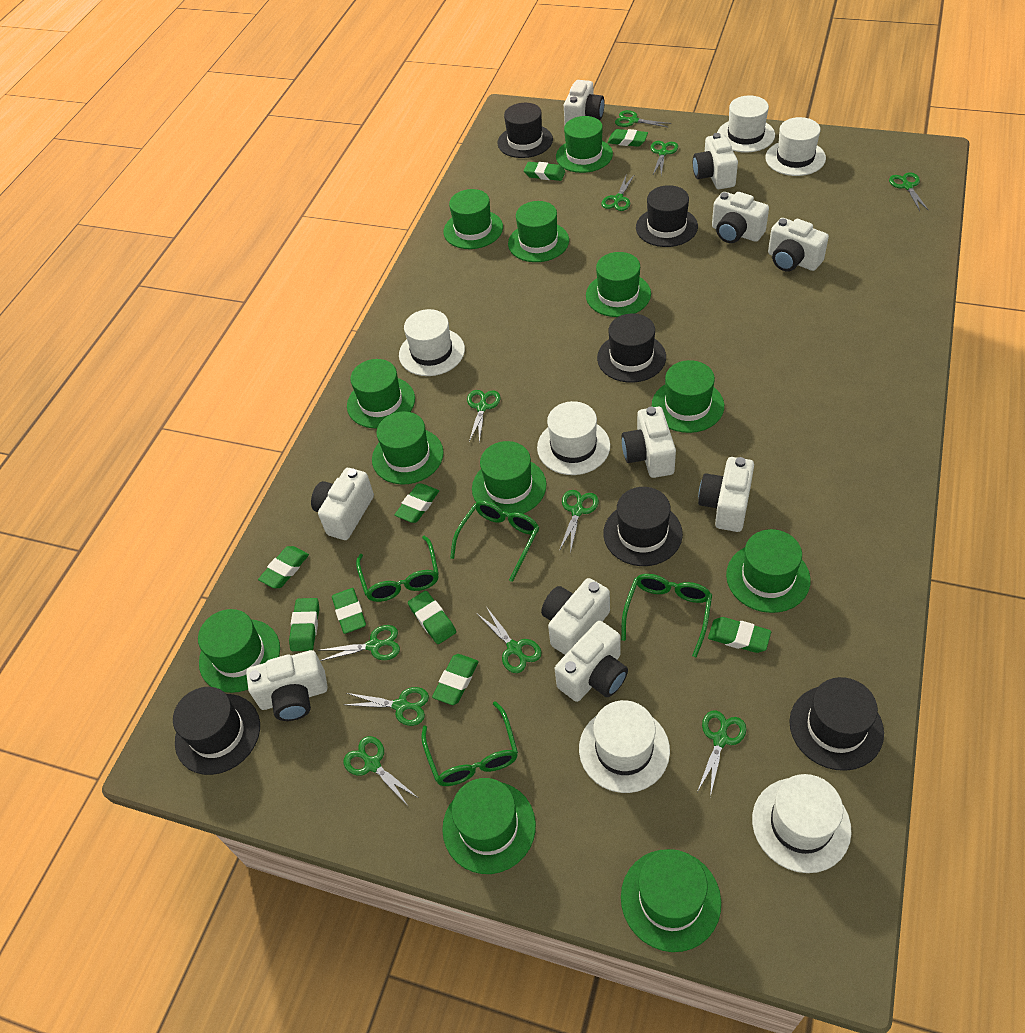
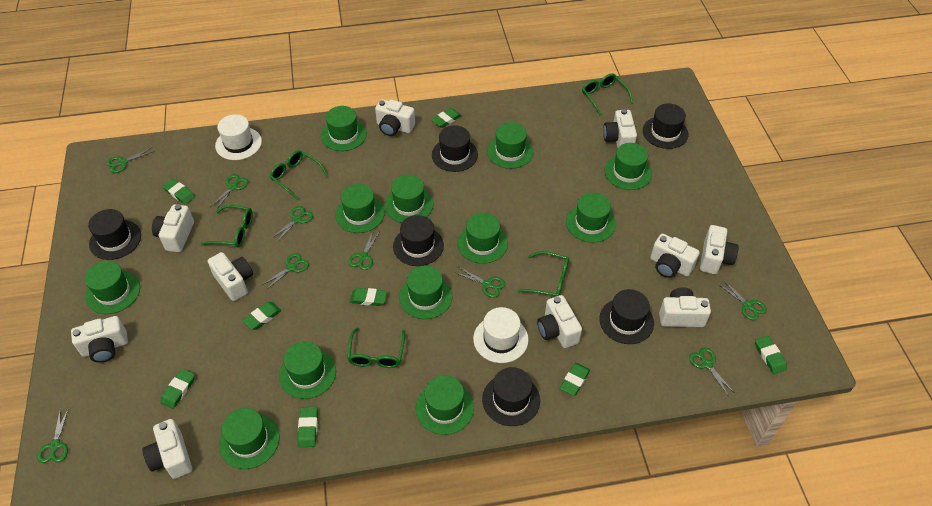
green eraser: 9 -> 8
green glasses: 4 -> 5
green scissors: 11 -> 9
white hat: 6 -> 2

